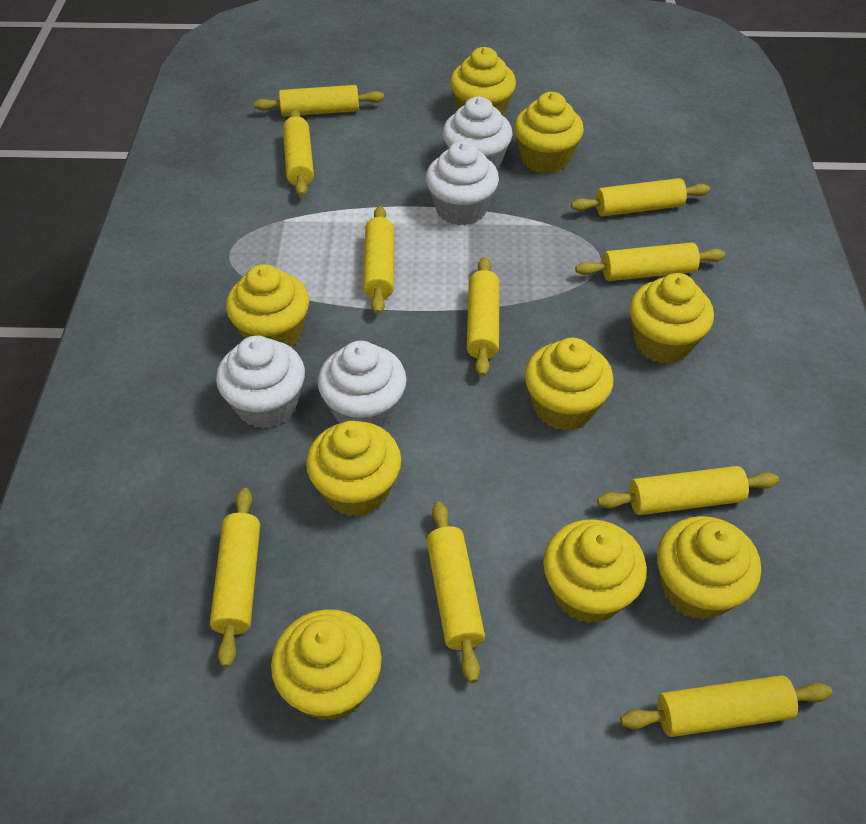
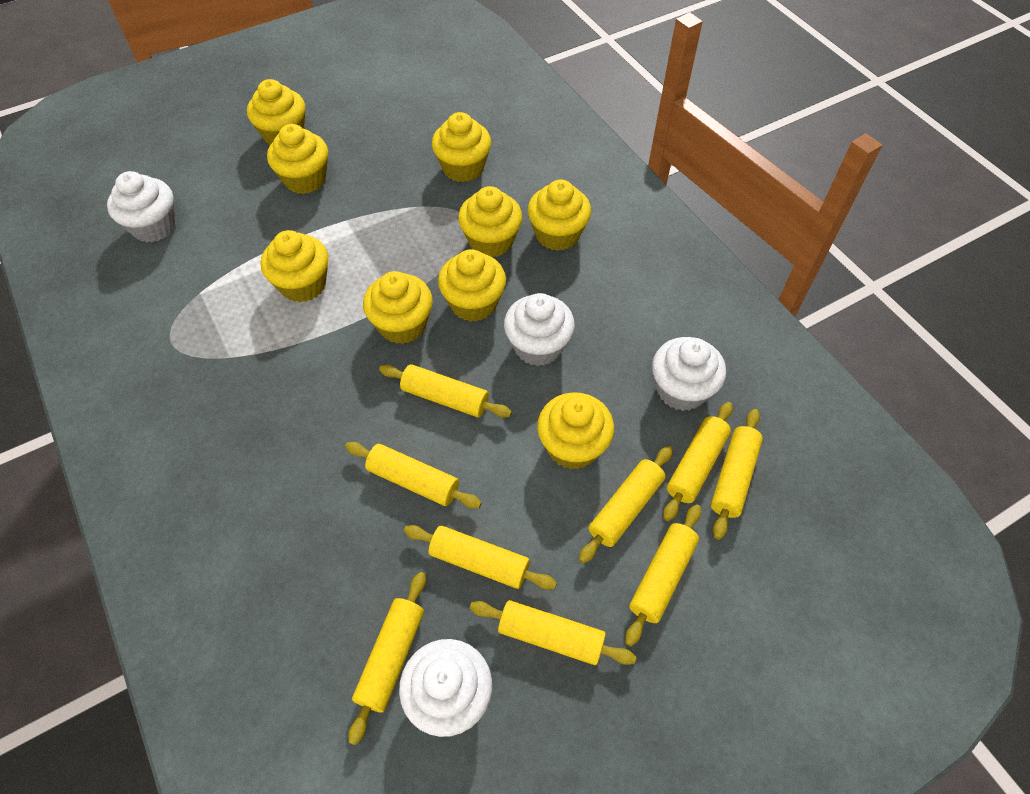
yellow rolling pin: 10 -> 9

